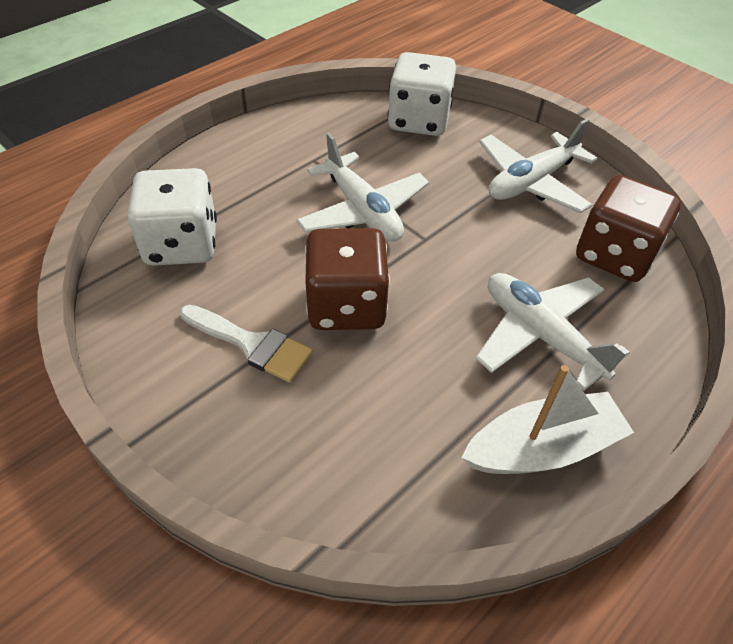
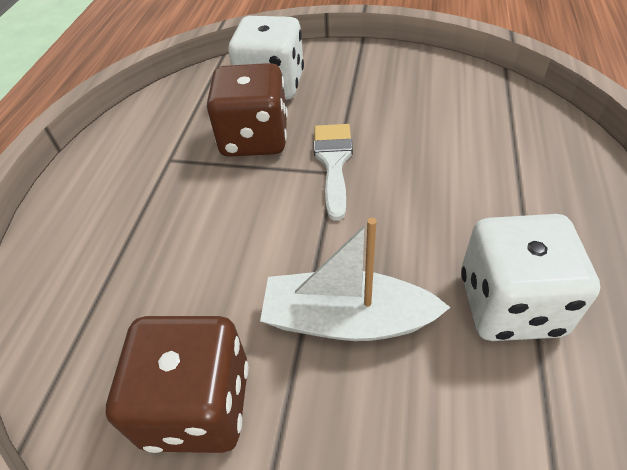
white plane: 3 -> 0

